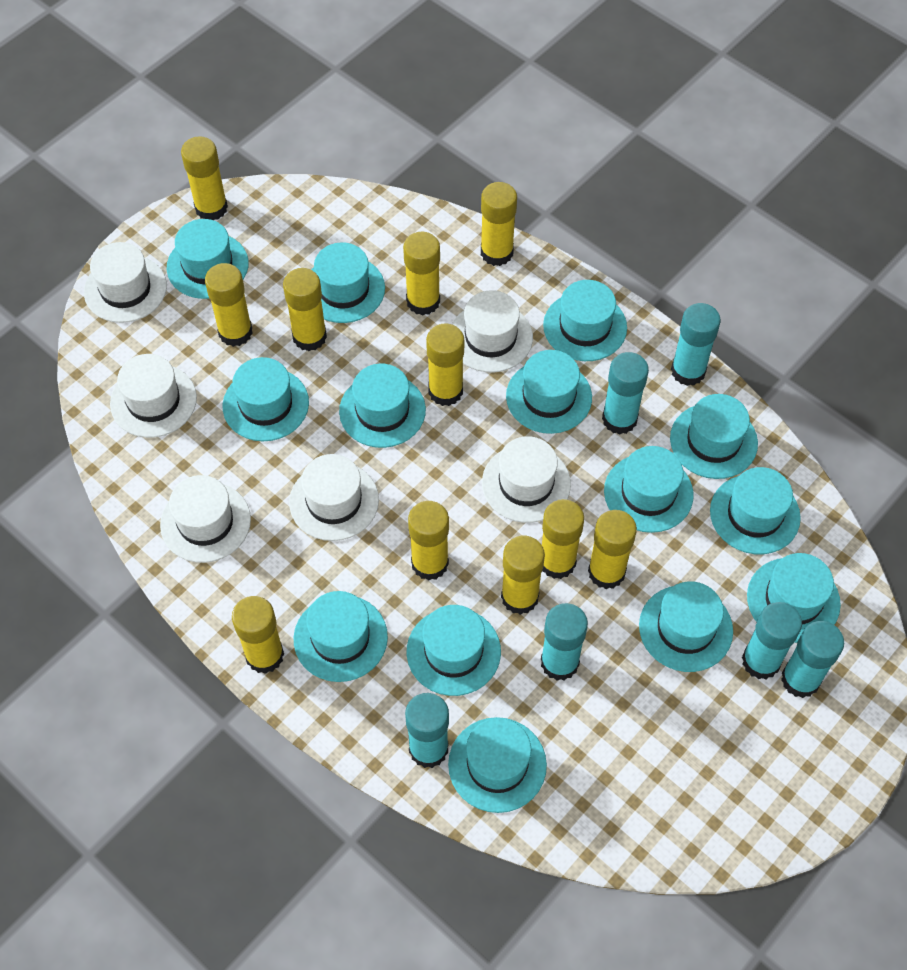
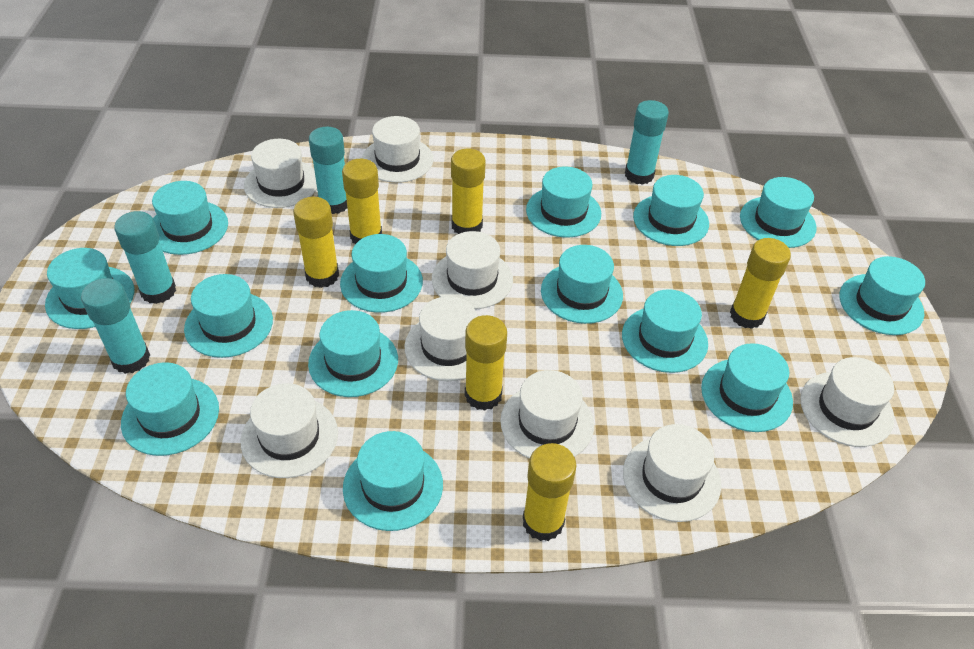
turquoise glue stick: 6 -> 4
white hat: 6 -> 8
yellow glue stick: 11 -> 6

